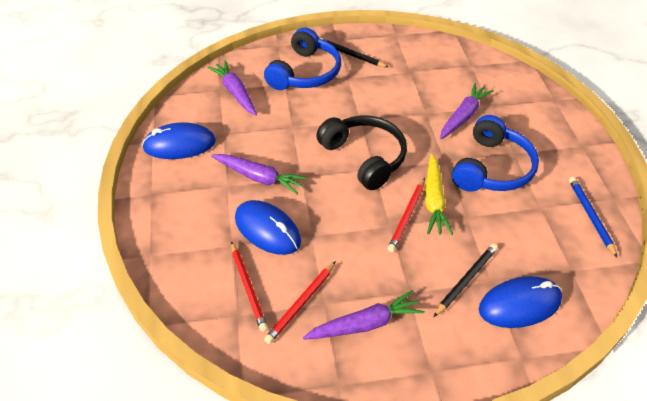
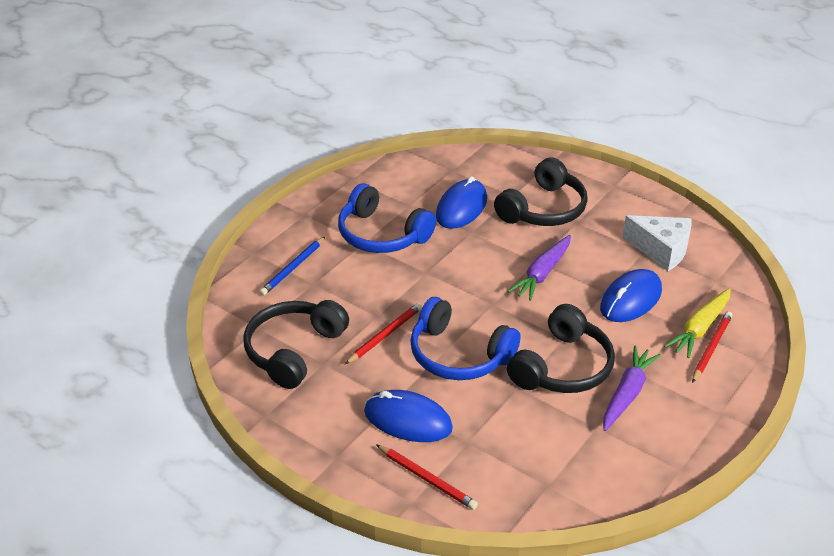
black headphones: 1 -> 3
black pencil: 2 -> 0
purple carrot: 4 -> 2
white cheese: 0 -> 1

